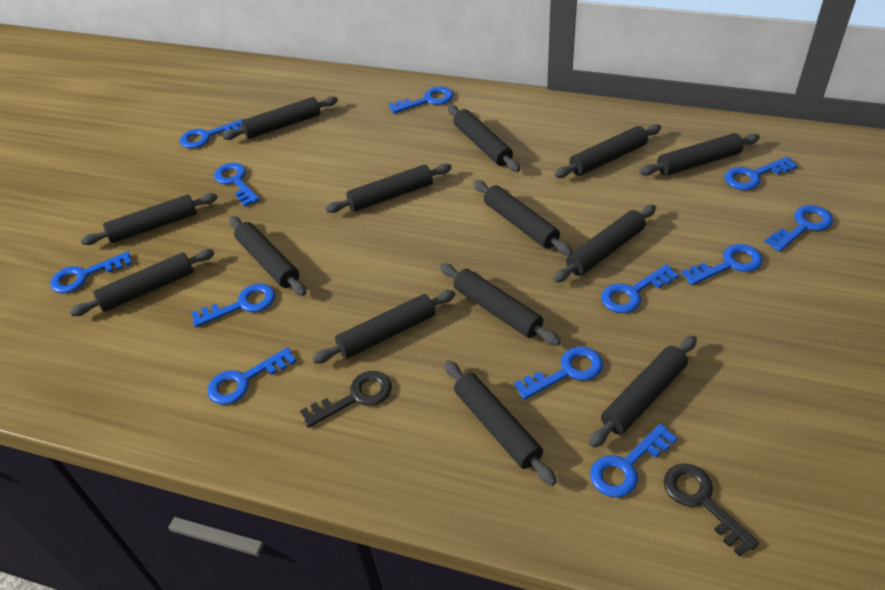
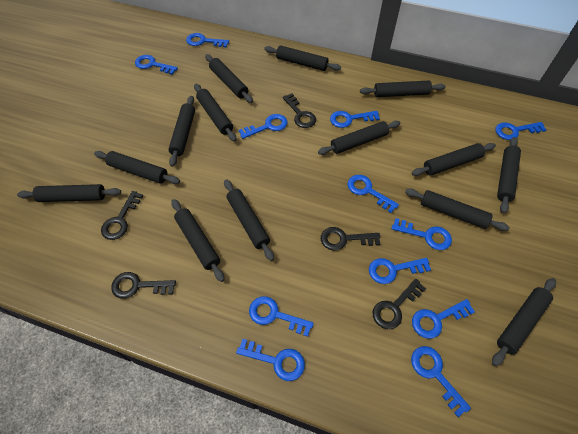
black key: 2 -> 5

